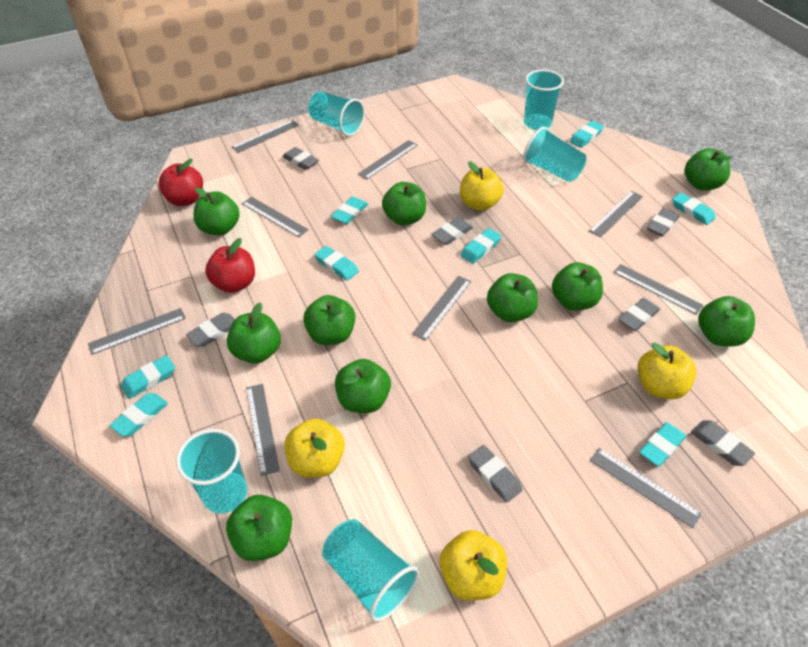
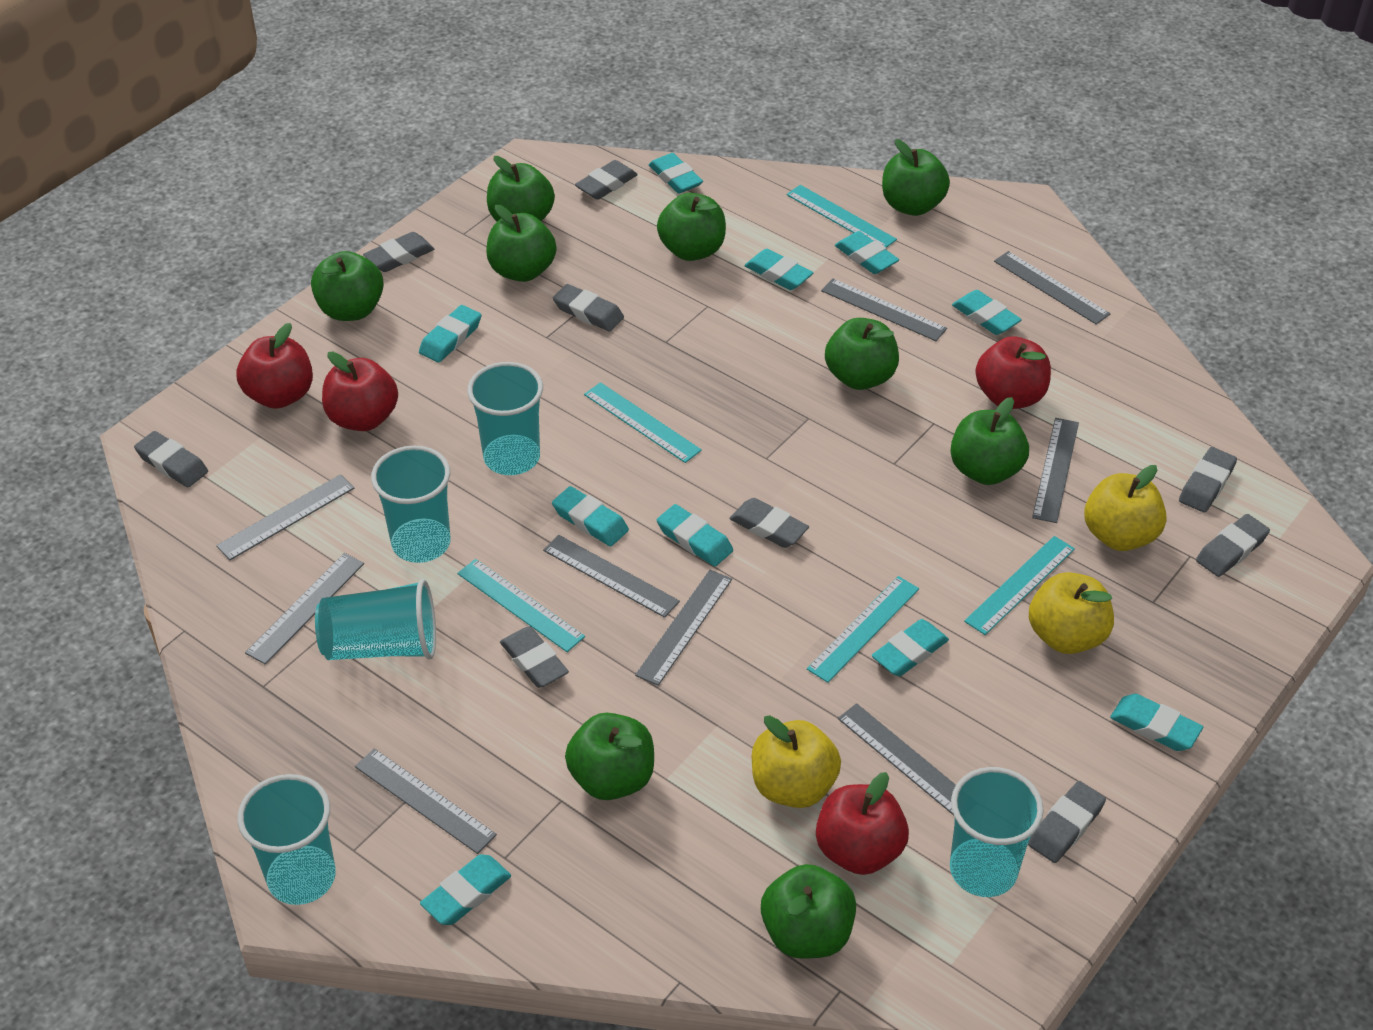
green apple: 10 -> 9
grey eraser: 7 -> 9
red apple: 2 -> 4
turquoise eraser: 8 -> 10
turquoise ruler: 0 -> 5
yellow apple: 4 -> 3

